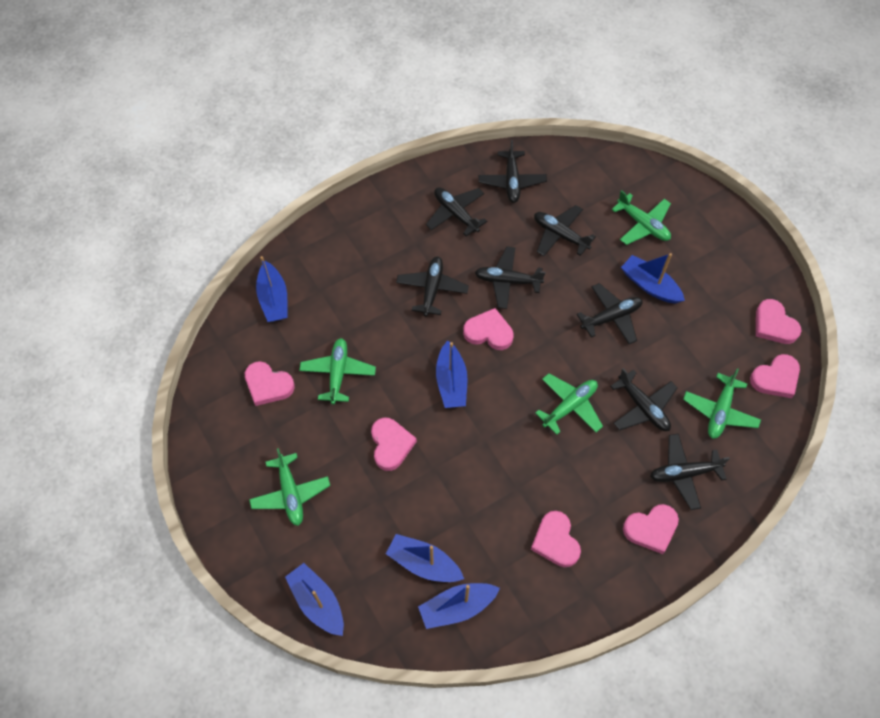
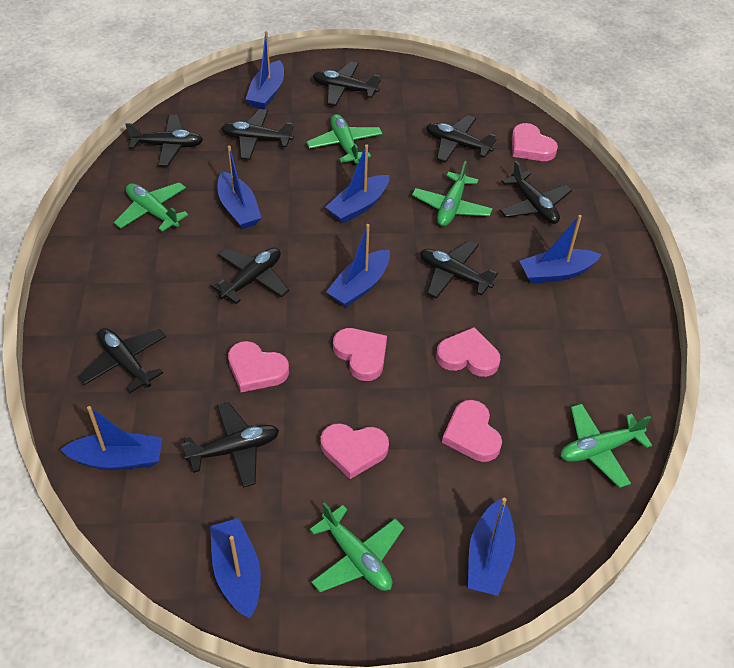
black plane: 8 -> 9
blue boat: 6 -> 8
pink heart: 7 -> 6

